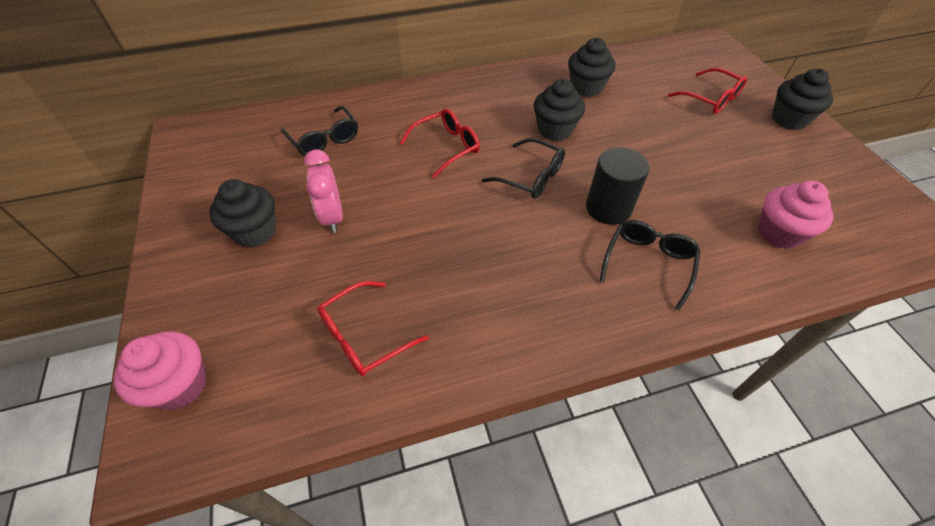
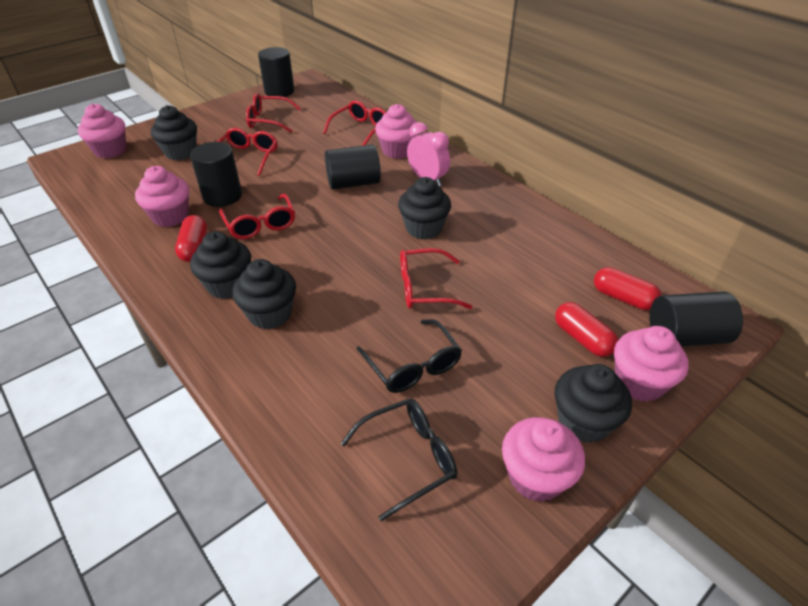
black cupcake: 4 -> 5
black cylinder: 1 -> 4
black glasses: 3 -> 2
pink cupcake: 2 -> 5
red capsule: 0 -> 3
red glasses: 3 -> 5

